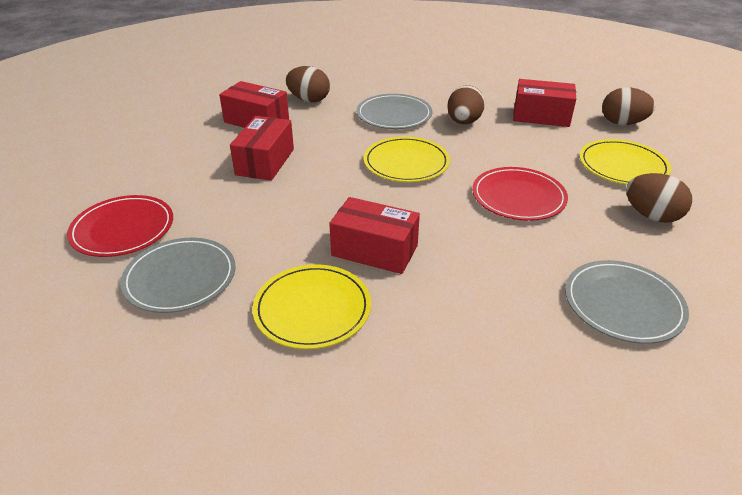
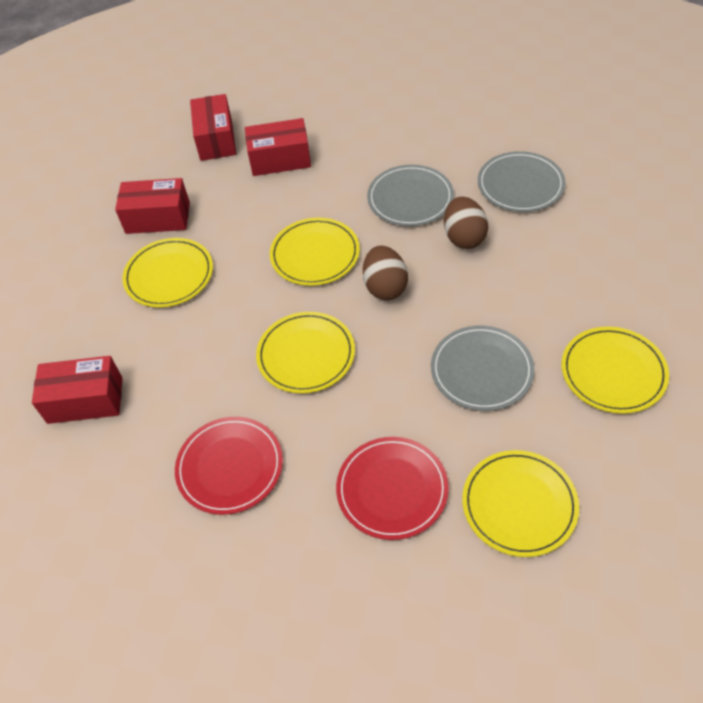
brown egg: 4 -> 2
yellow plate: 3 -> 5

